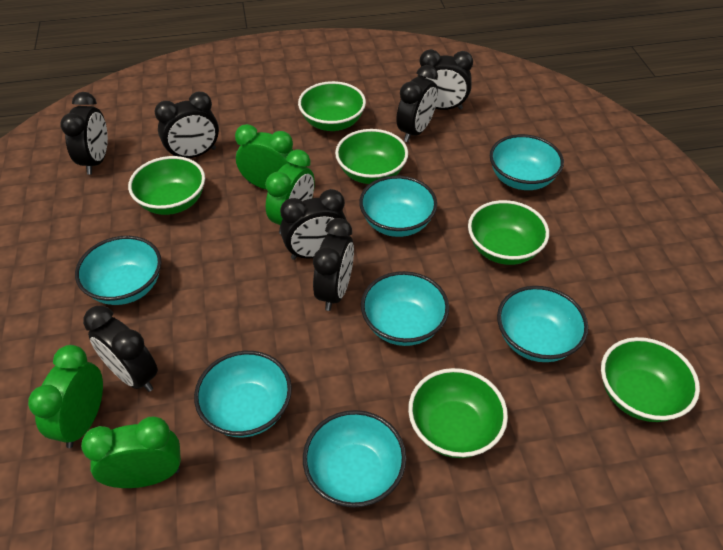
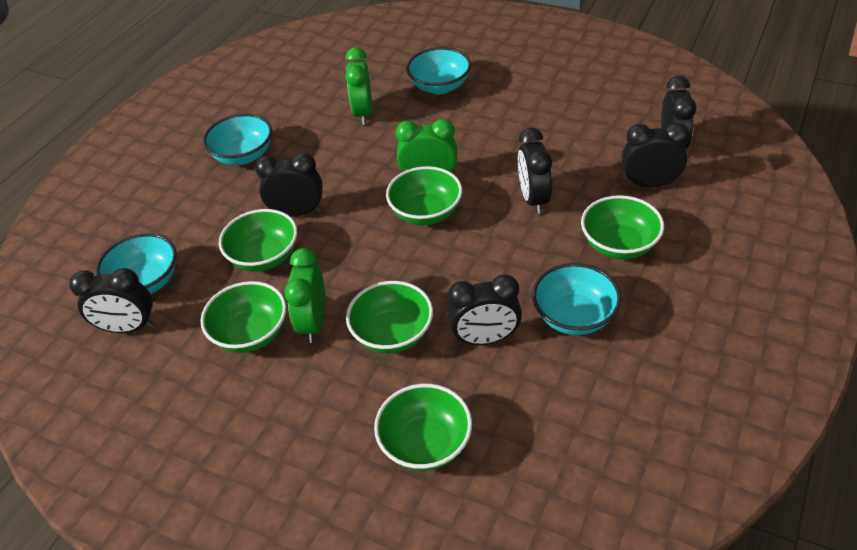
black clock: 7 -> 6
green clock: 4 -> 3
turquoise bowl: 7 -> 4

